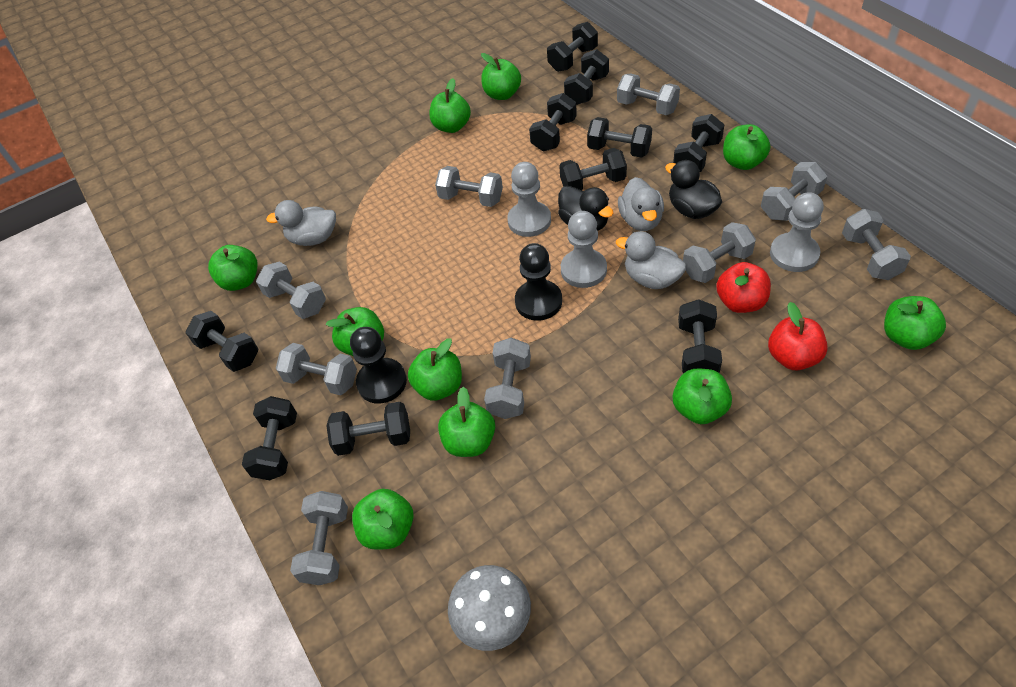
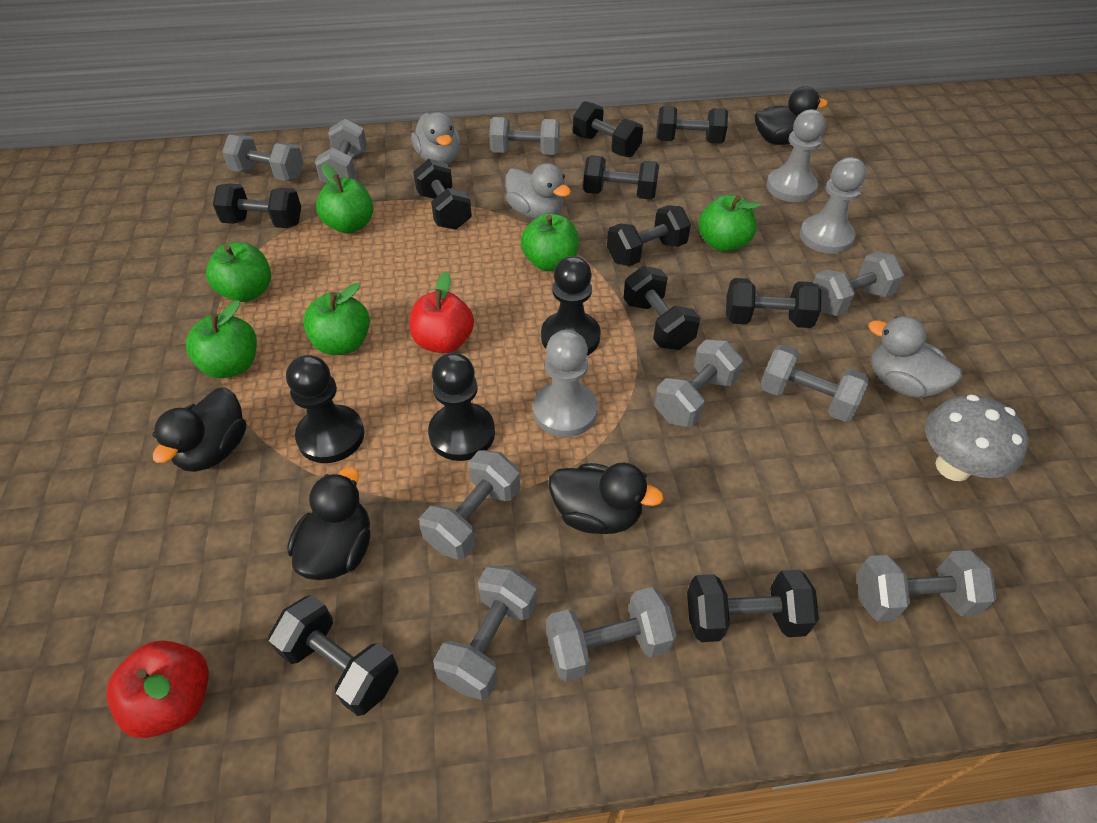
black duck: 2 -> 4
black pawn: 2 -> 3
green apple: 10 -> 6
grey dumbbell: 9 -> 10

